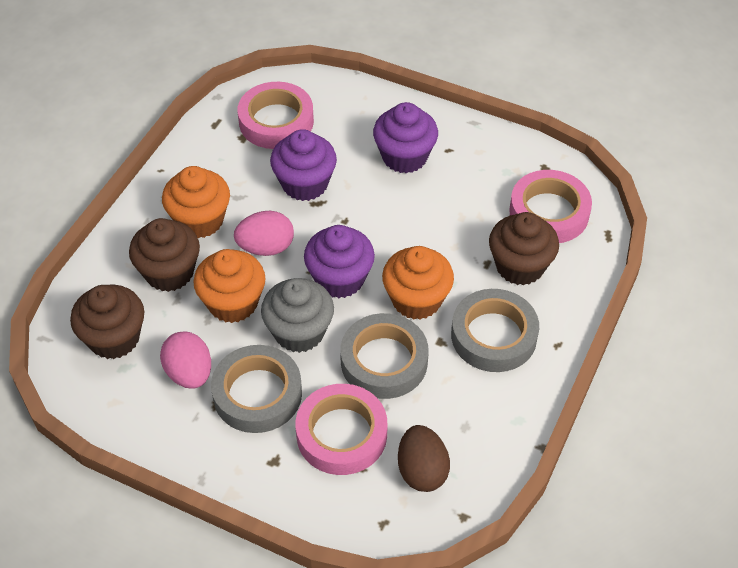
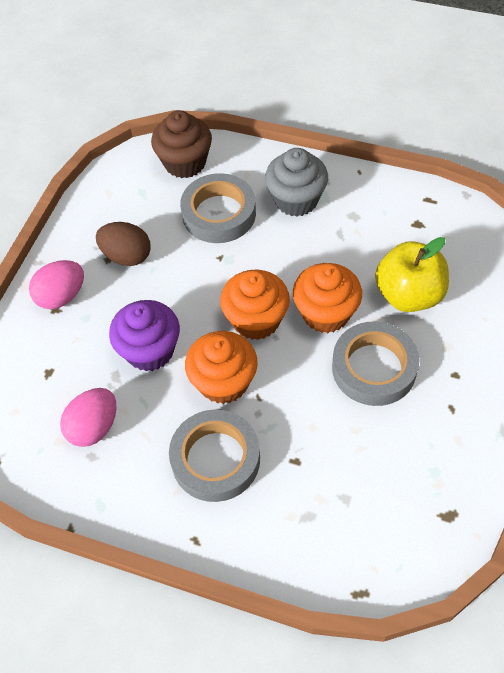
brown cupcake: 3 -> 1
pink tape: 3 -> 0
purple cupcake: 3 -> 1
yellow apple: 0 -> 1

